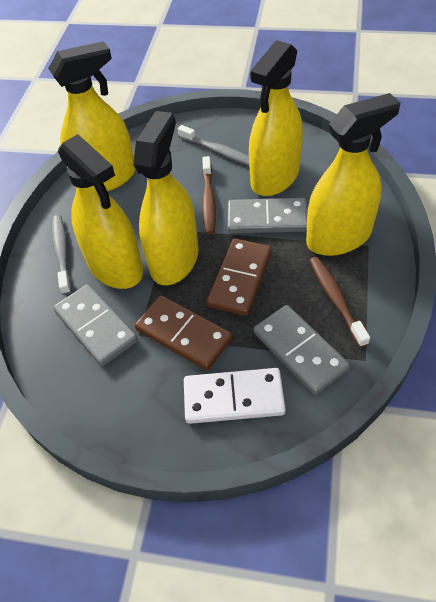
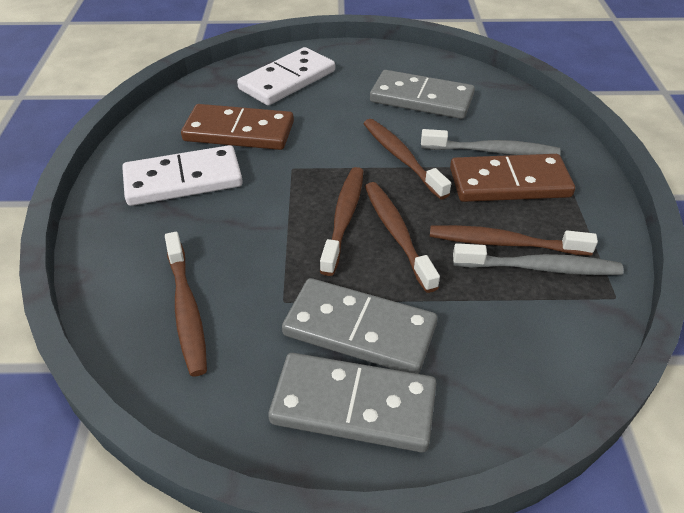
brown toothbrush: 2 -> 5
white domino: 1 -> 2
yellow spray bottle: 5 -> 0

